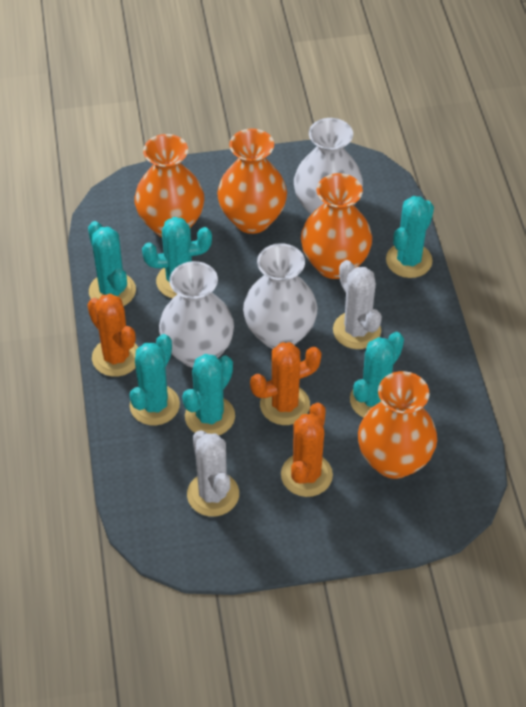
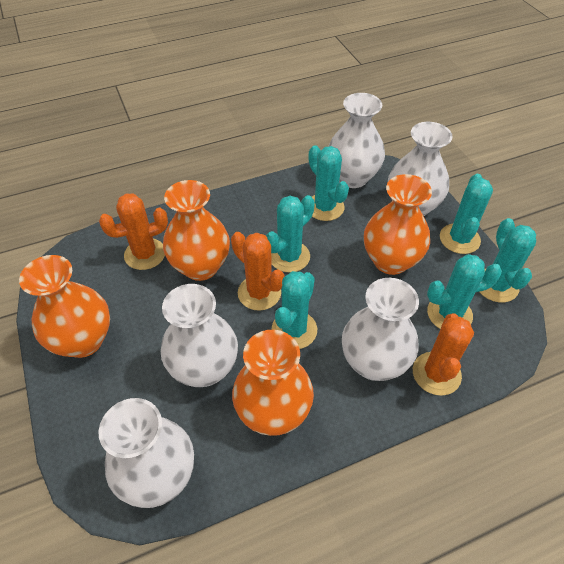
white cactus: 2 -> 0
white vase: 3 -> 5

